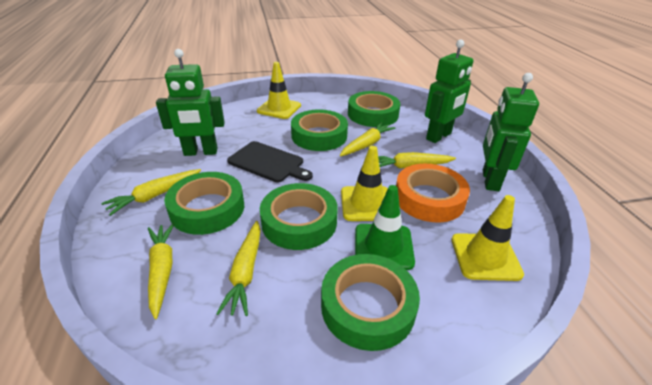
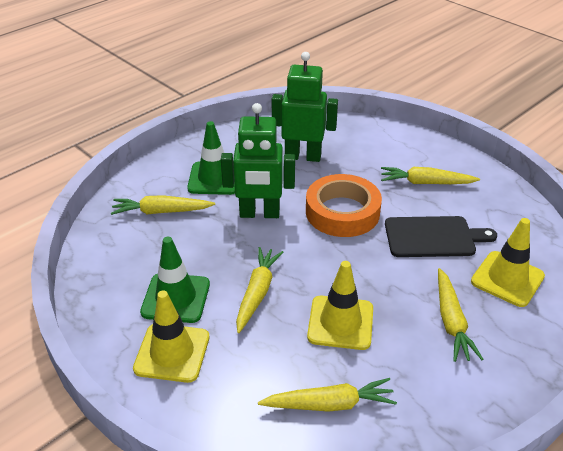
green robot: 3 -> 2
green tape: 5 -> 0
green traffic cone: 1 -> 2

